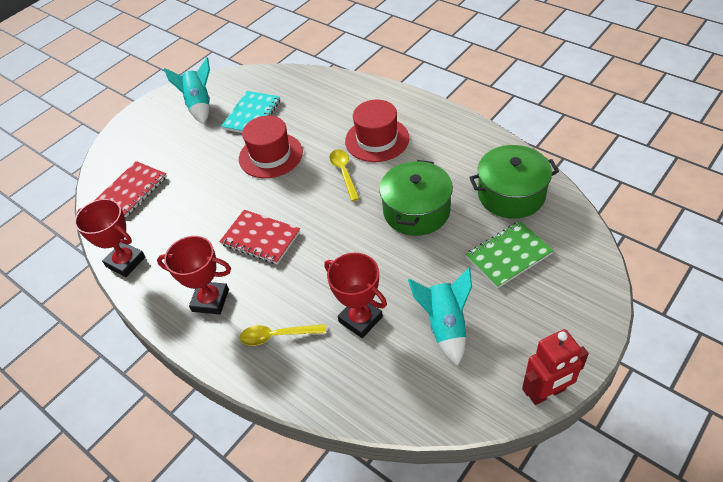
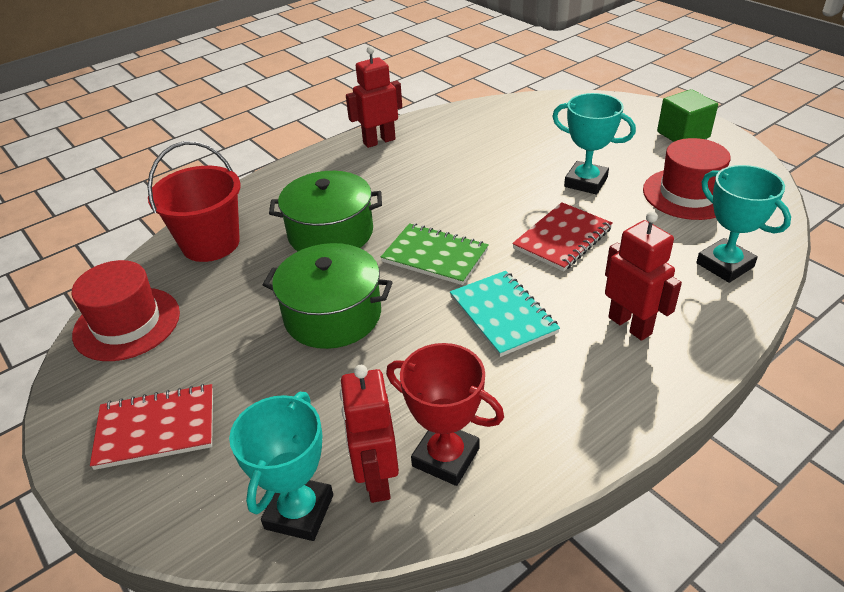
green cube: 0 -> 1
red bucket: 0 -> 1
red robot: 1 -> 3
red trophy: 3 -> 1
turquoise rocket: 2 -> 0
turquoise trophy: 0 -> 3
yellow spoon: 2 -> 0

